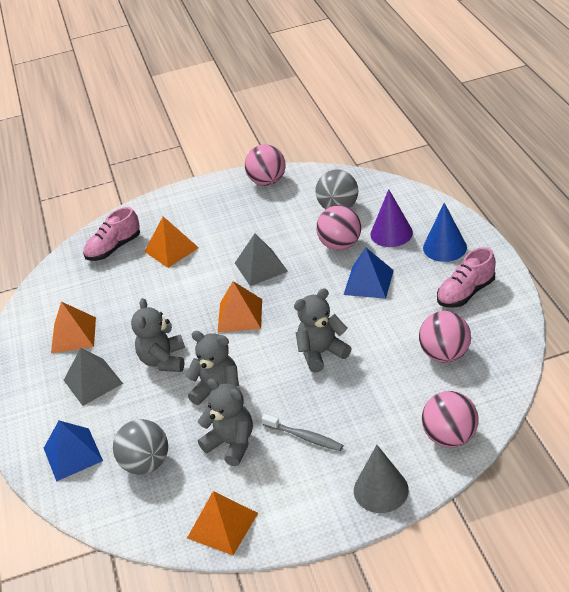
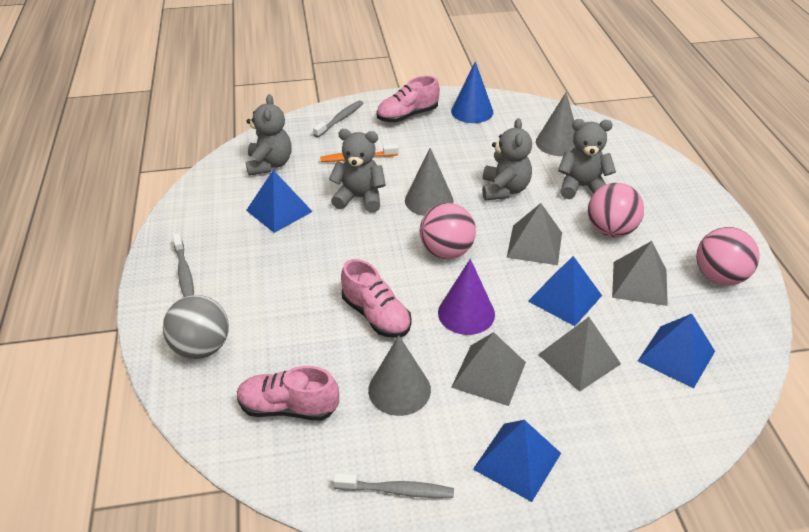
blue pyramid: 2 -> 4
grey ball: 2 -> 1
grey cone: 1 -> 3
grey pyramid: 2 -> 4
grey toothbrush: 1 -> 3
orange pyramid: 4 -> 0
orange toothbrush: 0 -> 1
pink ball: 4 -> 3
pink shoe: 2 -> 3

